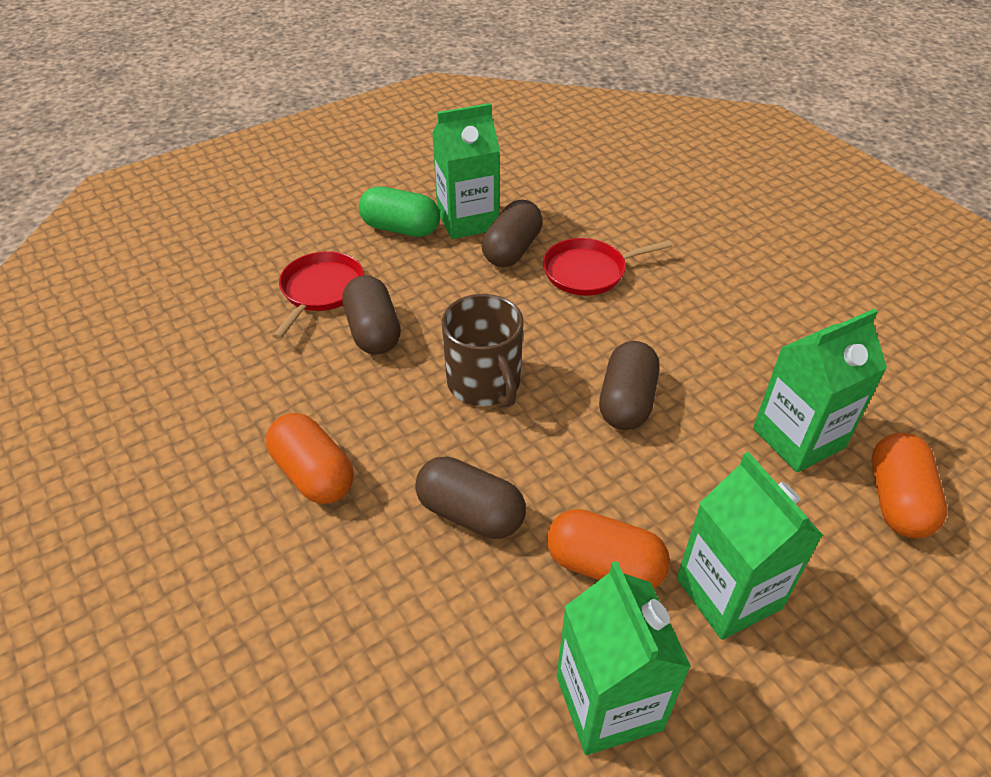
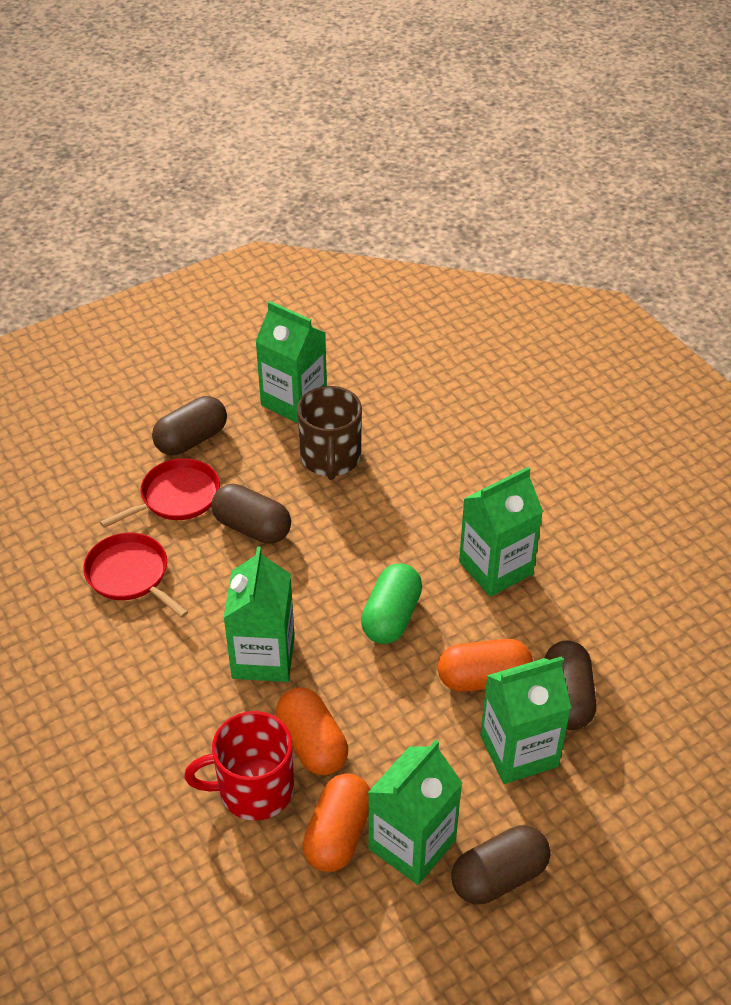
green carton: 4 -> 5
red mug: 0 -> 1

